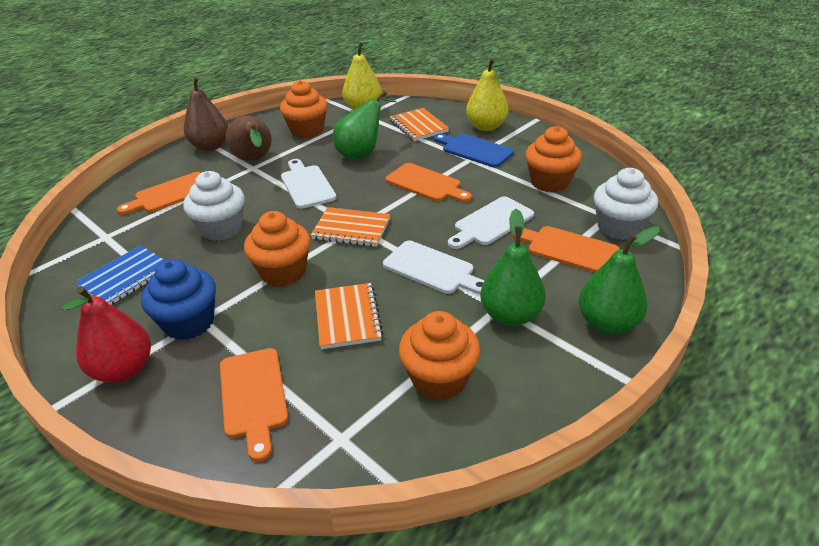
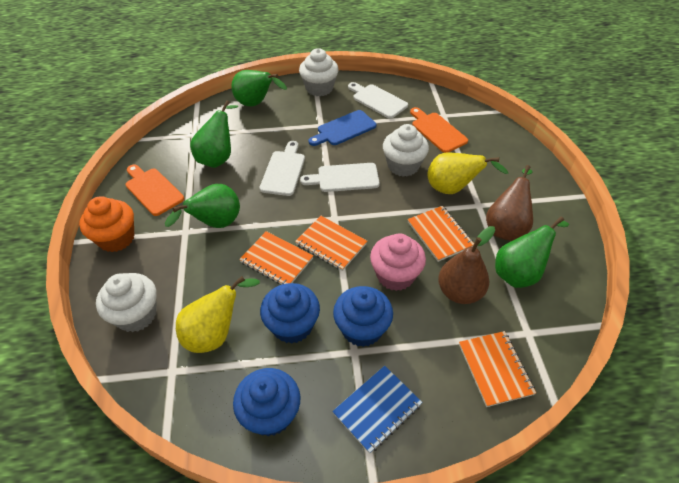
blue cupcake: 1 -> 3
green pear: 3 -> 4
orange cupcake: 4 -> 1
orange cutting board: 4 -> 2
orange notebook: 3 -> 4
pink cupcake: 0 -> 1
red pear: 1 -> 0
white cupcake: 2 -> 3

